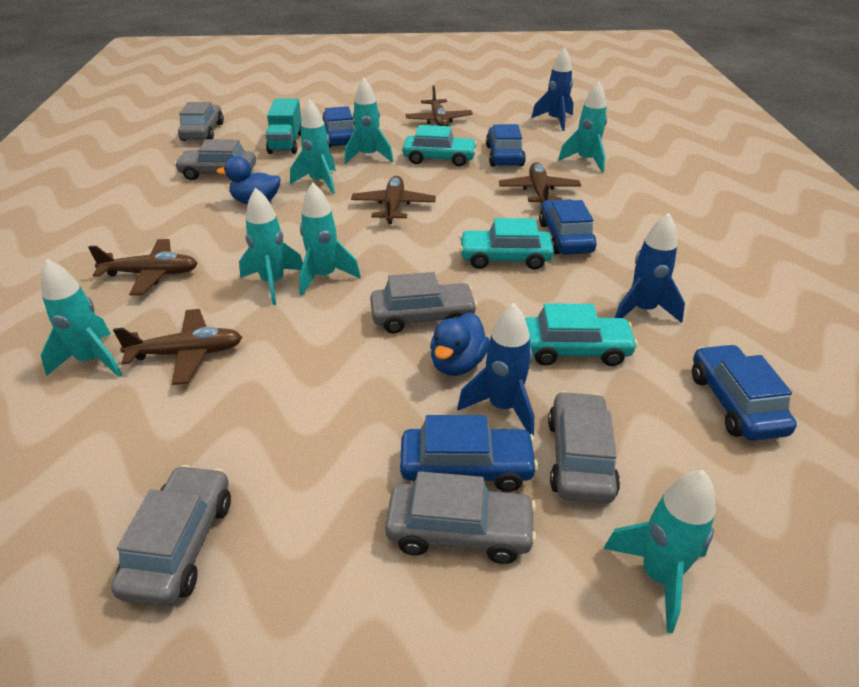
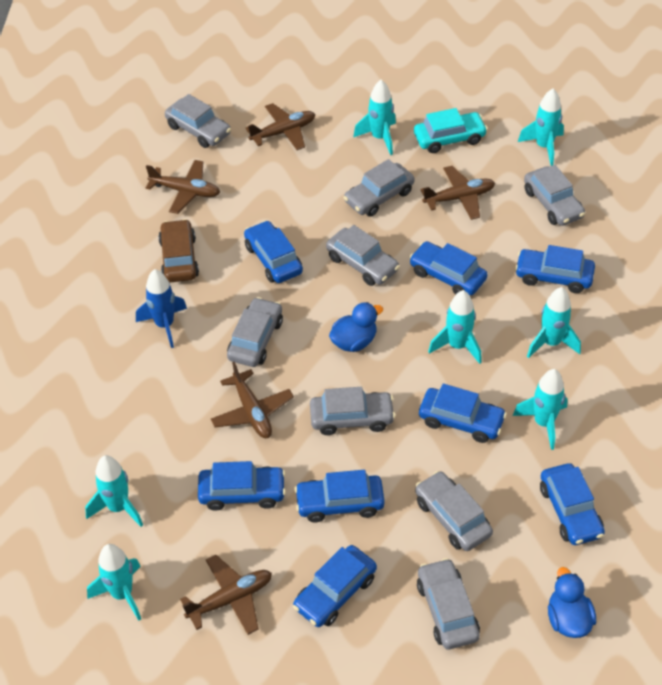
blue car: 5 -> 8
blue rocket: 3 -> 1
brown car: 0 -> 1
grey car: 6 -> 8
turquoise car: 3 -> 1
turquoise truck: 1 -> 0

